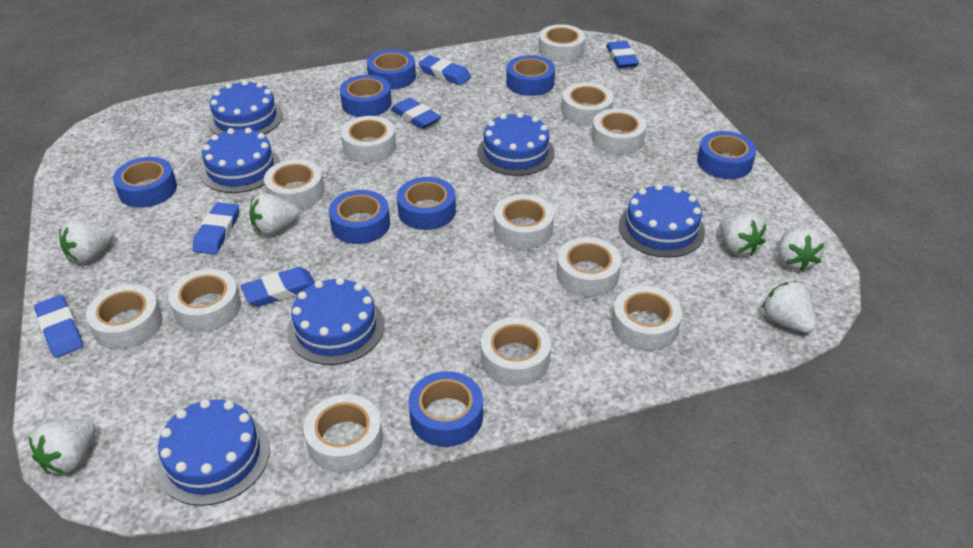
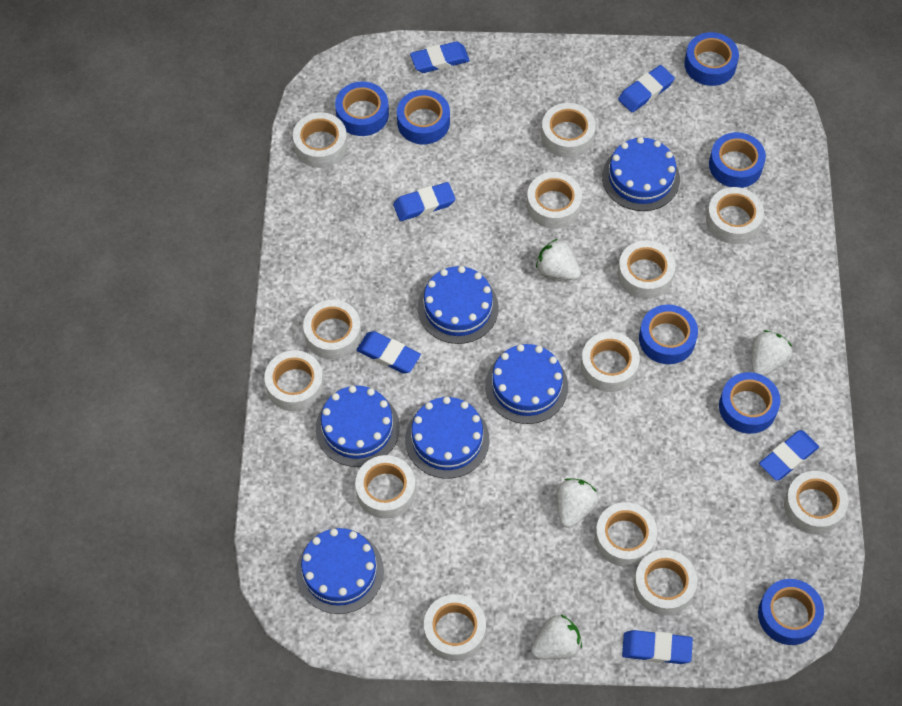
blue tape: 8 -> 7
white strawberry: 6 -> 4
white tape: 12 -> 13

